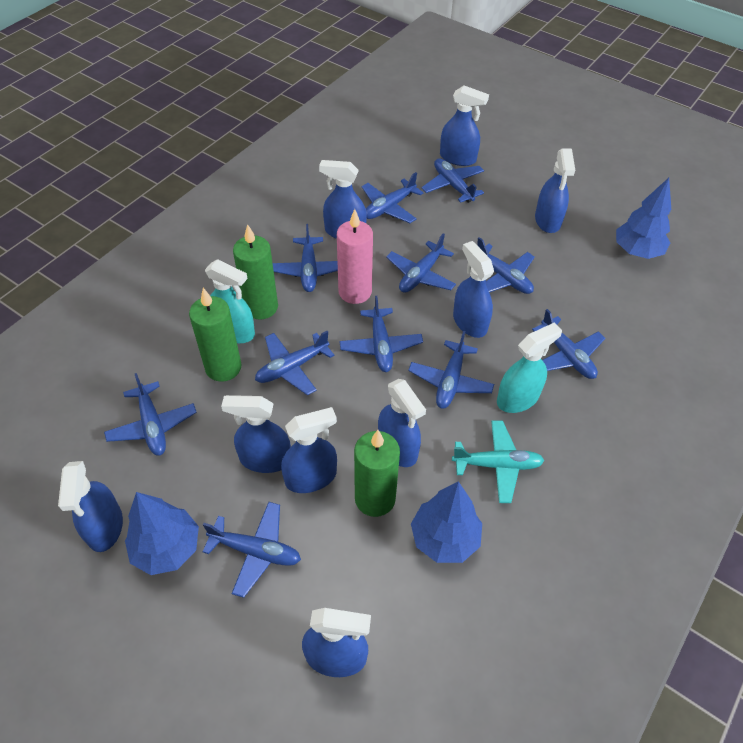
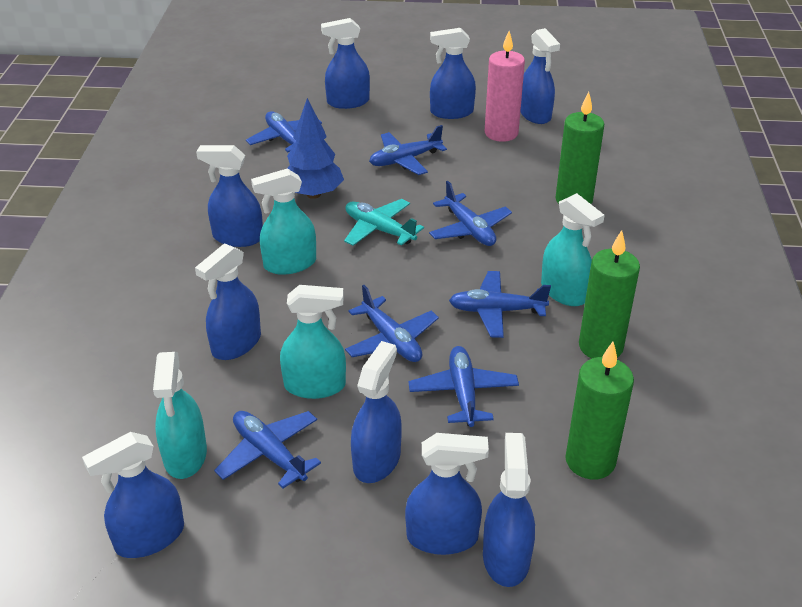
blue plane: 11 -> 7
blue tree: 3 -> 1
turquoise spray bottle: 2 -> 4

